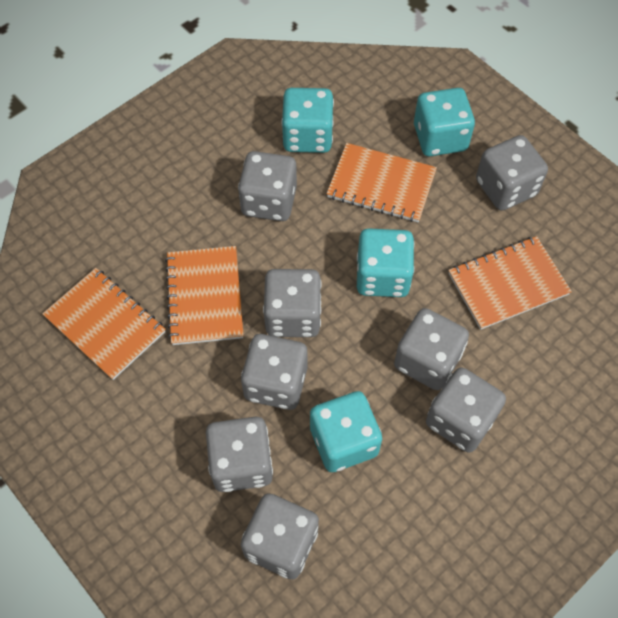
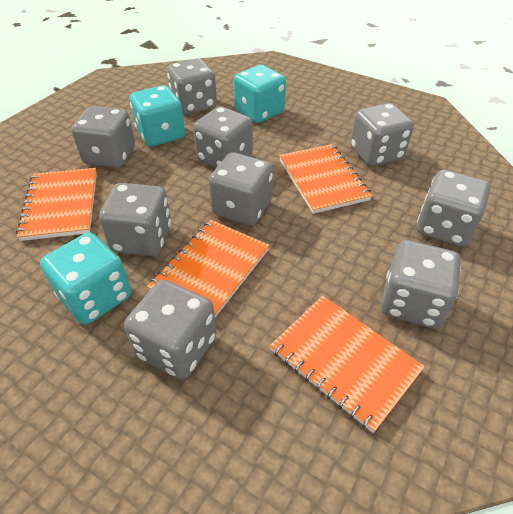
grey dice: 8 -> 9
turquoise dice: 4 -> 3

